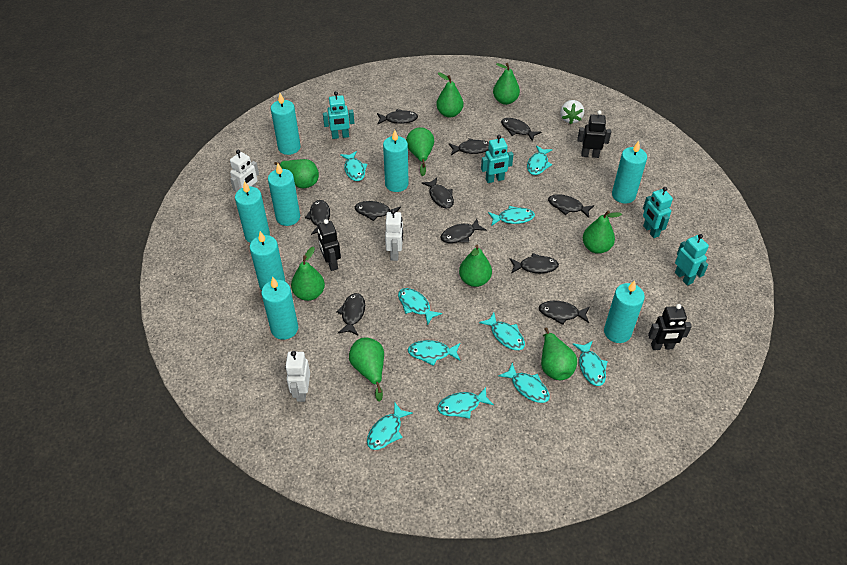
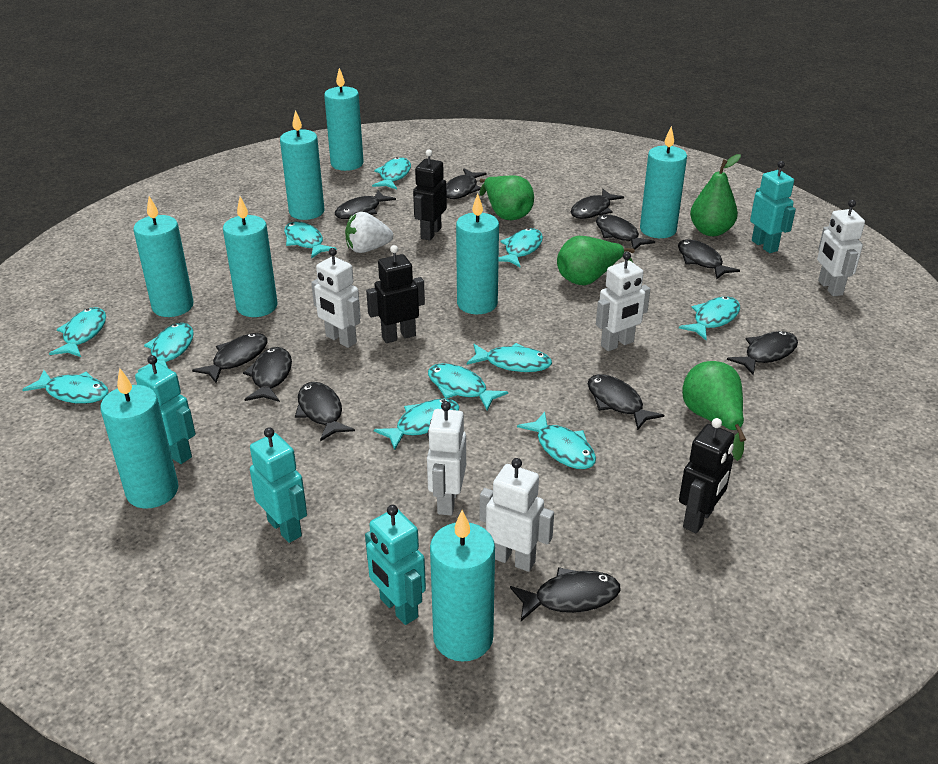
green pear: 9 -> 4
turquoise fish: 10 -> 11
white robot: 3 -> 5

